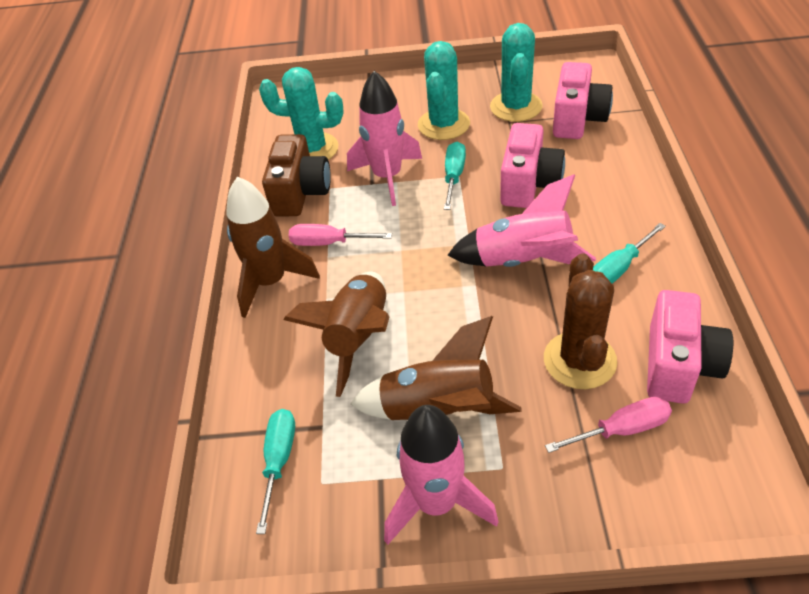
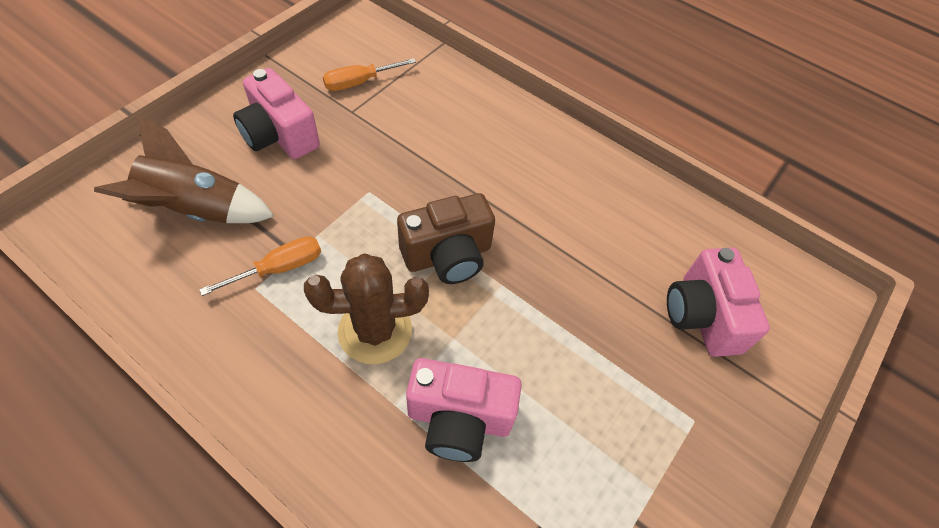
brown rocket: 3 -> 1
orange screwdriver: 0 -> 2
pink rocket: 3 -> 0
pink screwdriver: 2 -> 0
turquoise cactus: 3 -> 0
turquoise screwdriver: 3 -> 0

